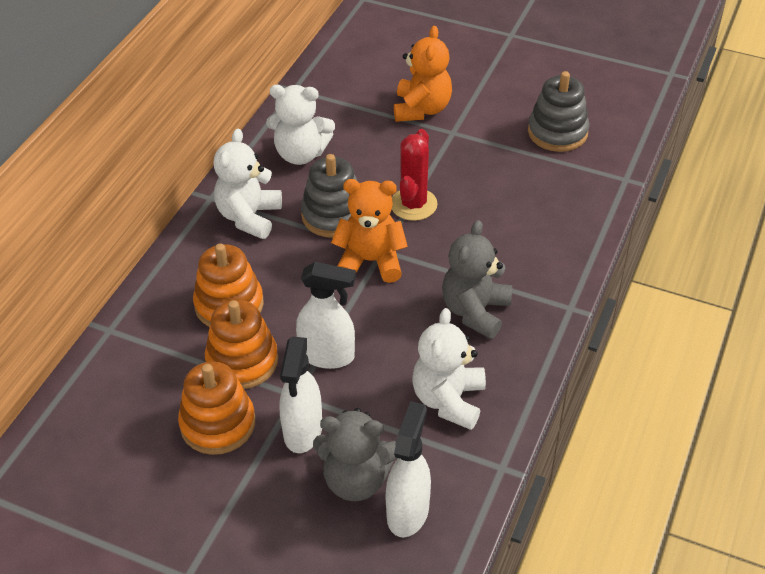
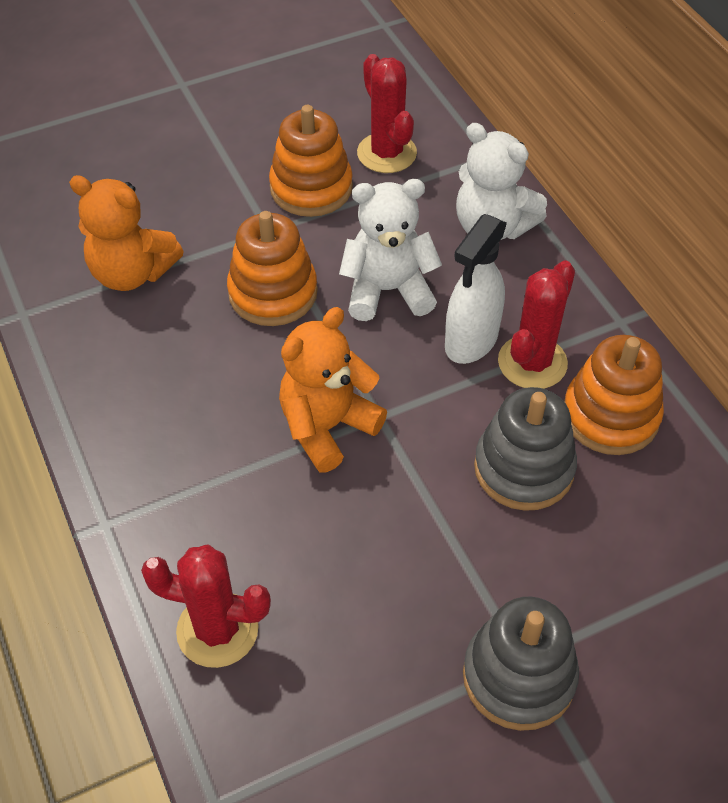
grey teddy bear: 2 -> 0
red cactus: 1 -> 3
white spray bottle: 3 -> 1
white teddy bear: 3 -> 2

